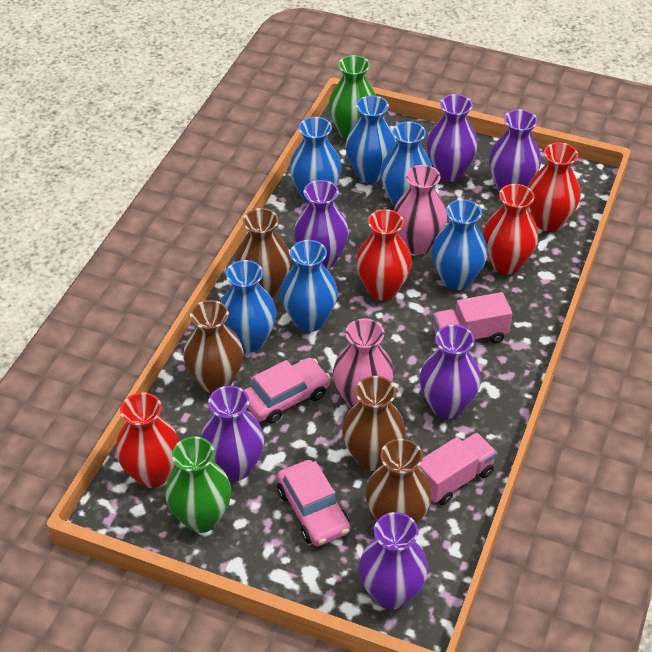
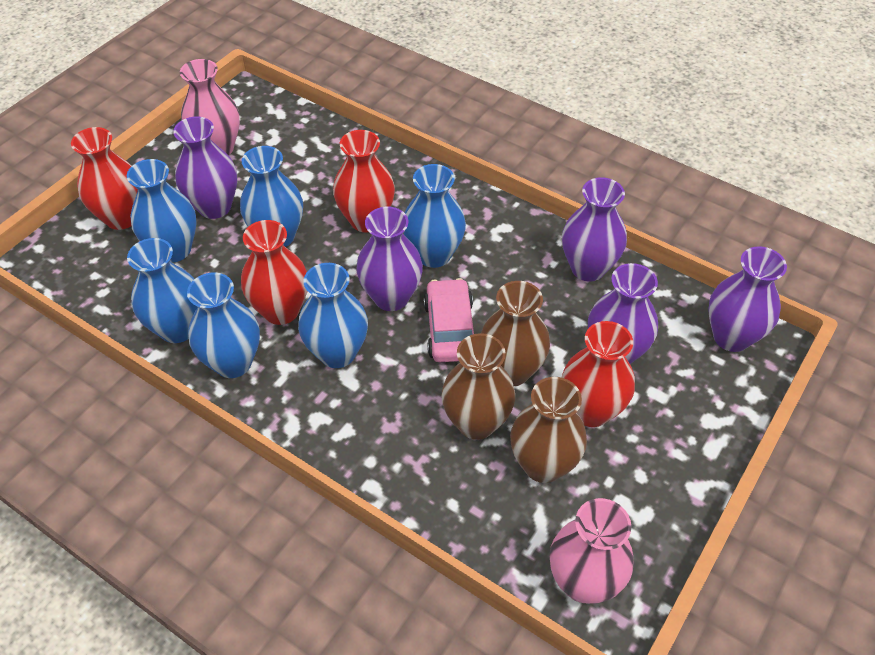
brown vase: 4 -> 3
green vase: 2 -> 0
pink car: 2 -> 1
pink truck: 2 -> 0
purple vase: 6 -> 5

